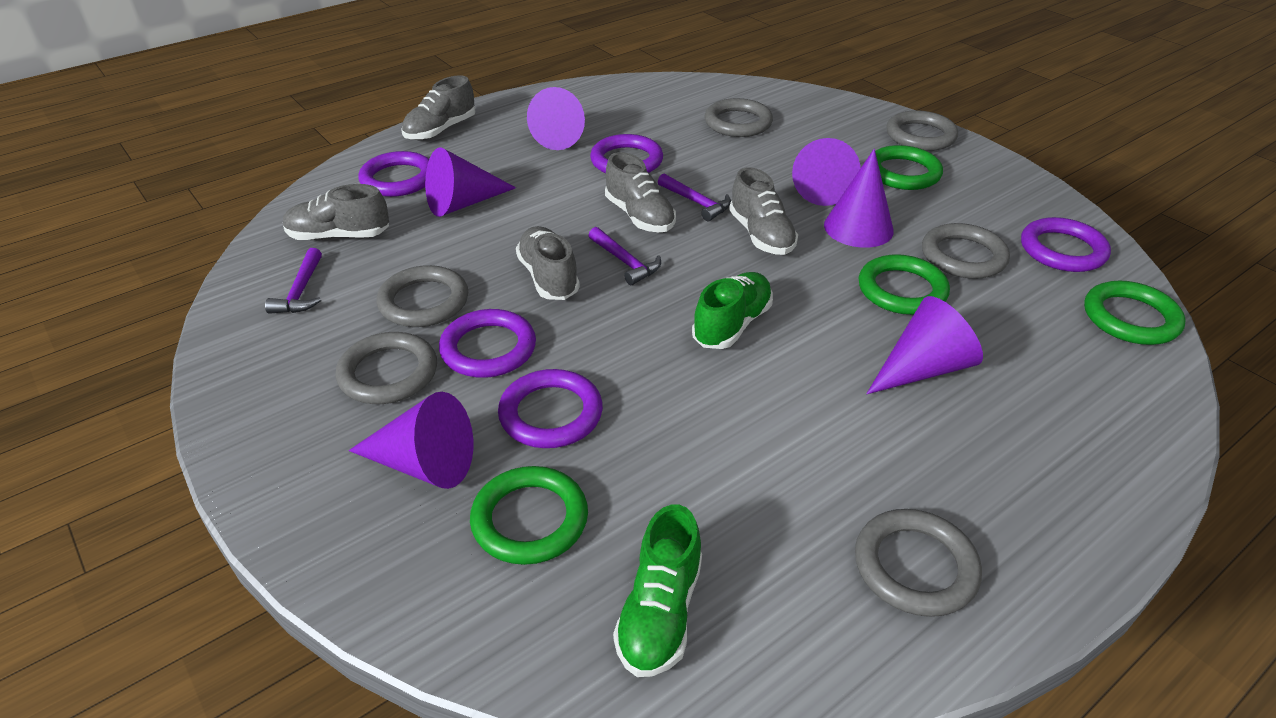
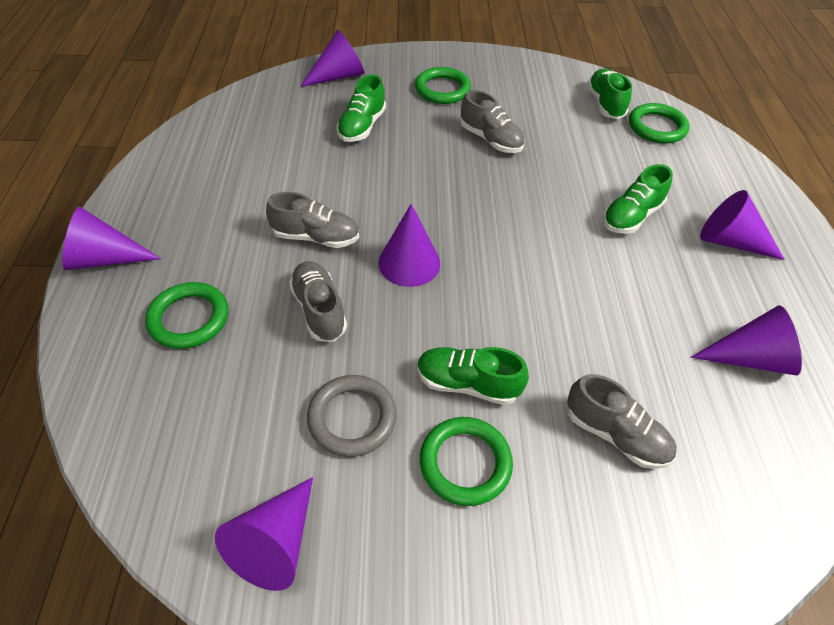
green shoe: 2 -> 4
grey ring: 6 -> 1
grey shoe: 5 -> 4
purple hammer: 3 -> 0
purple ring: 5 -> 0

